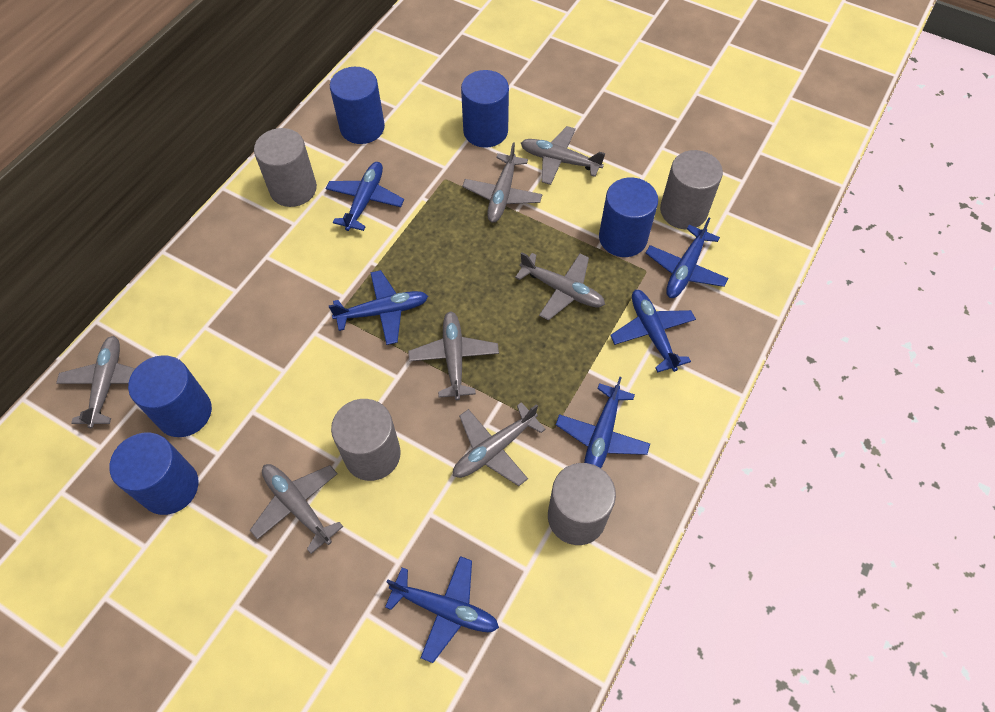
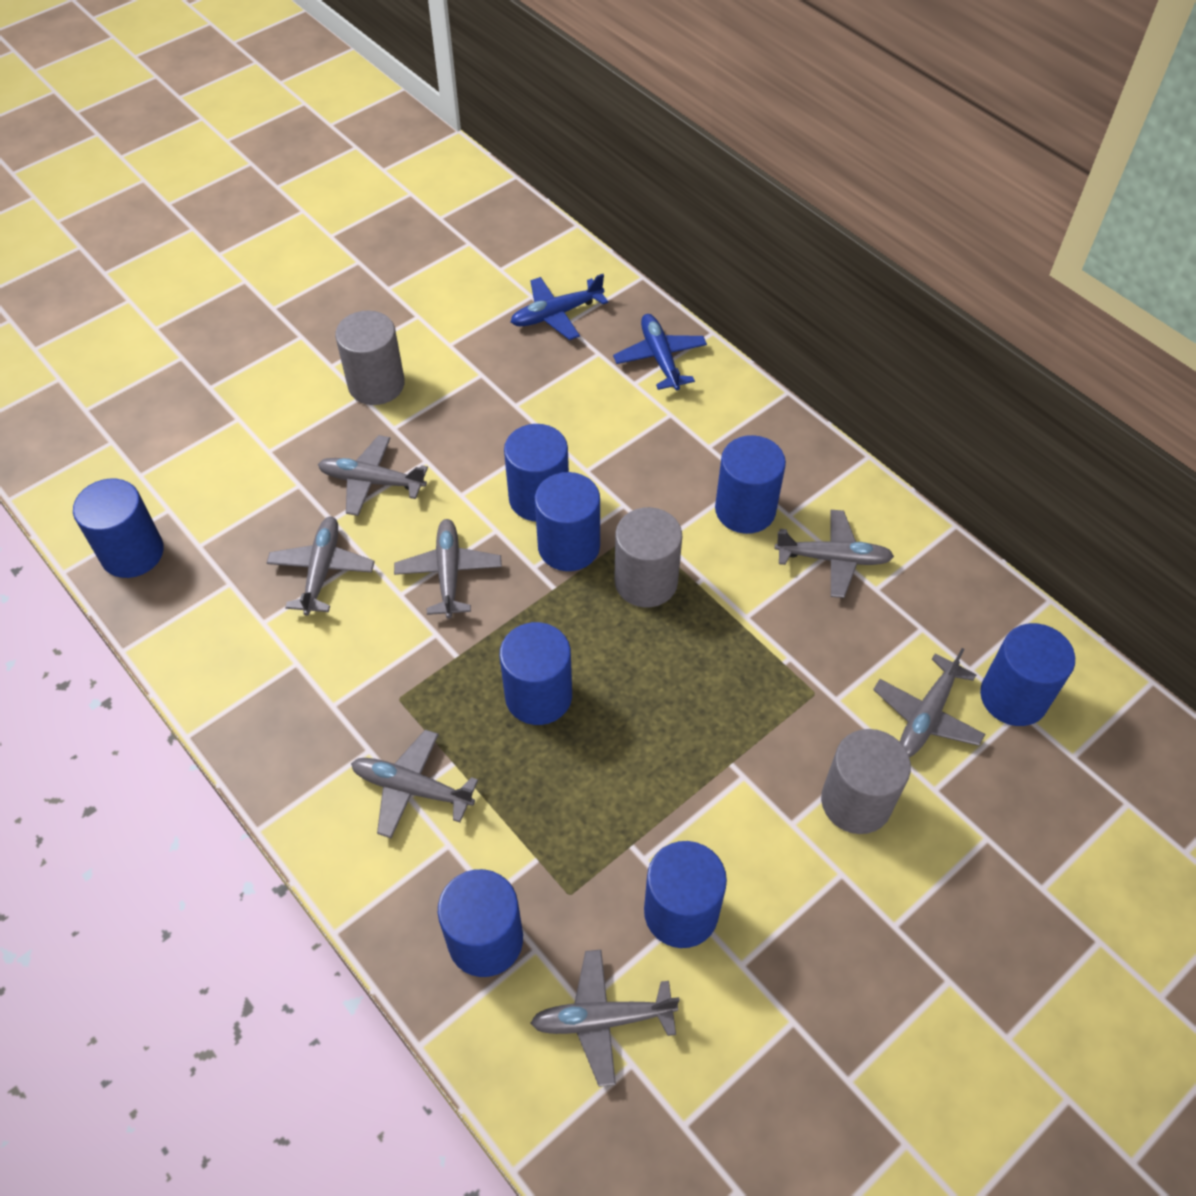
blue cylinder: 5 -> 8
blue plane: 6 -> 2
grey cylinder: 4 -> 3

